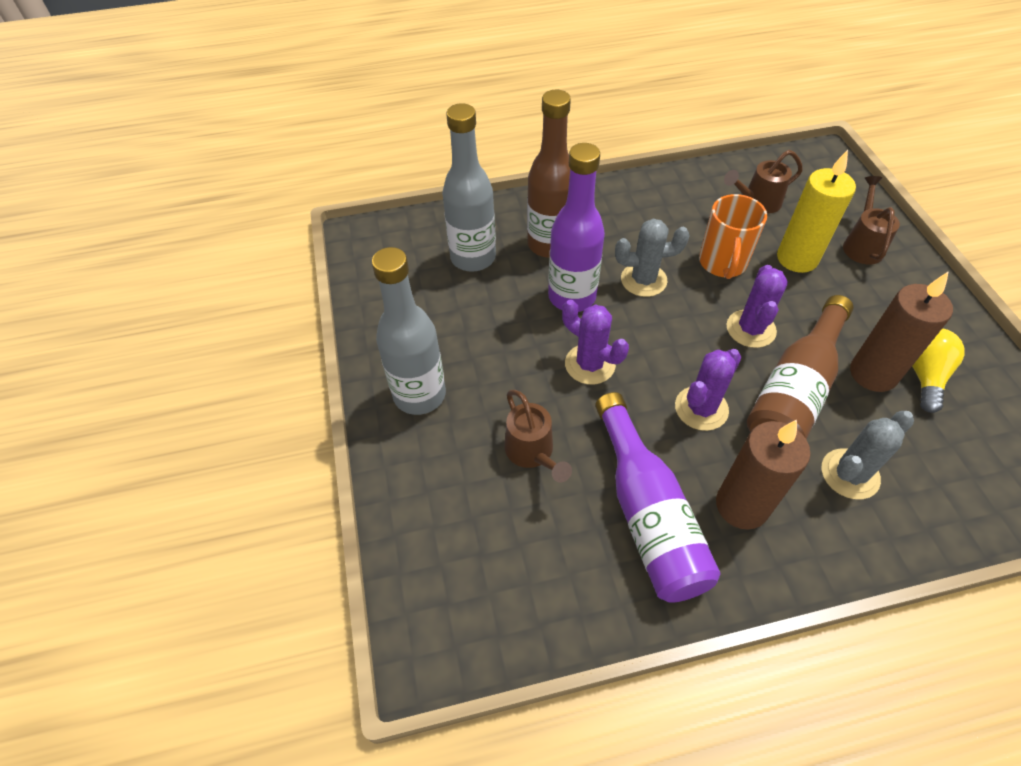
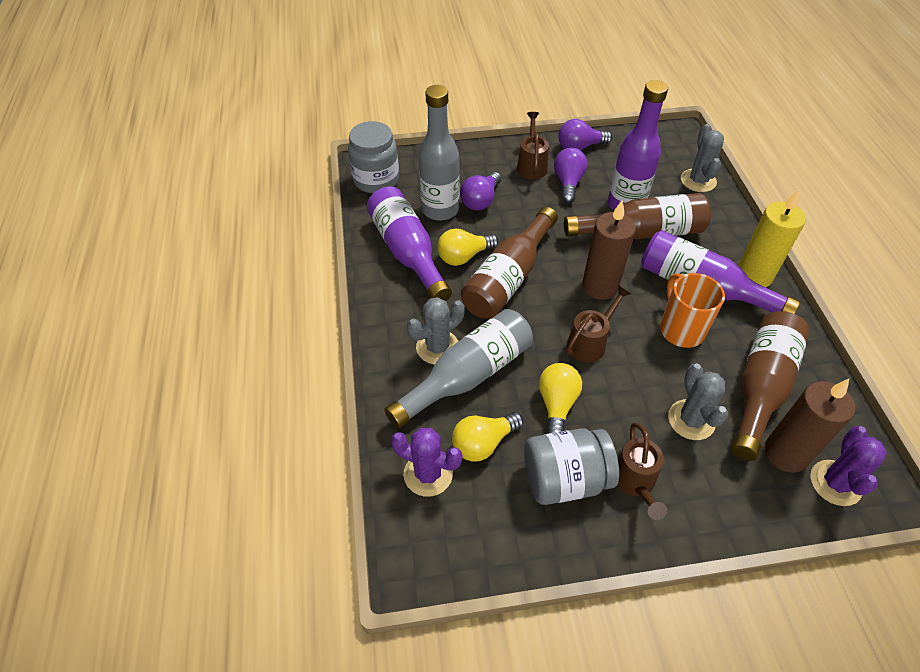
brown bottle: 2 -> 3
grey cactus: 2 -> 3
grey jar: 0 -> 2
purple bottle: 2 -> 3
purple cactus: 3 -> 2
purple light bulb: 0 -> 3
yellow light bulb: 1 -> 3

